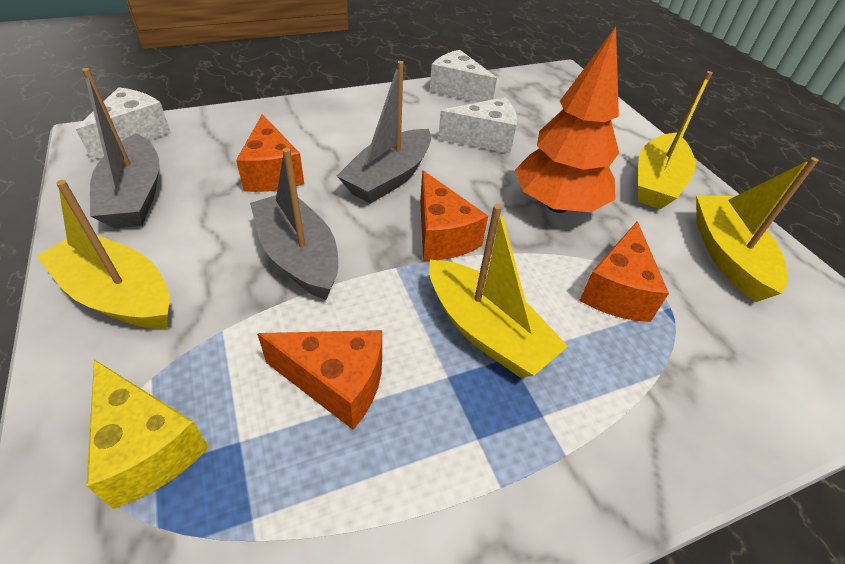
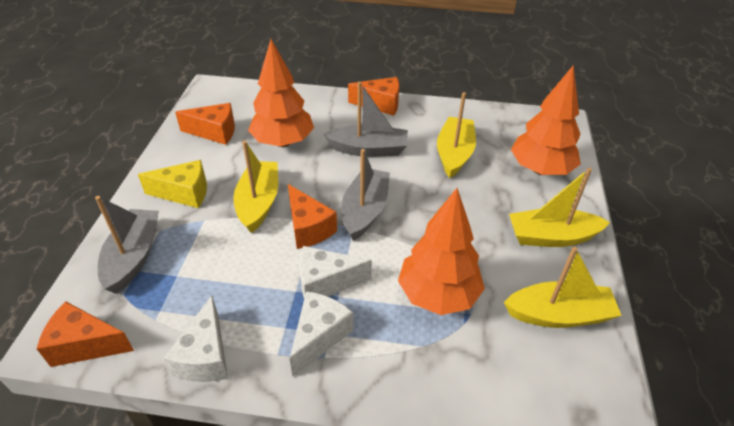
orange tree: 1 -> 3

